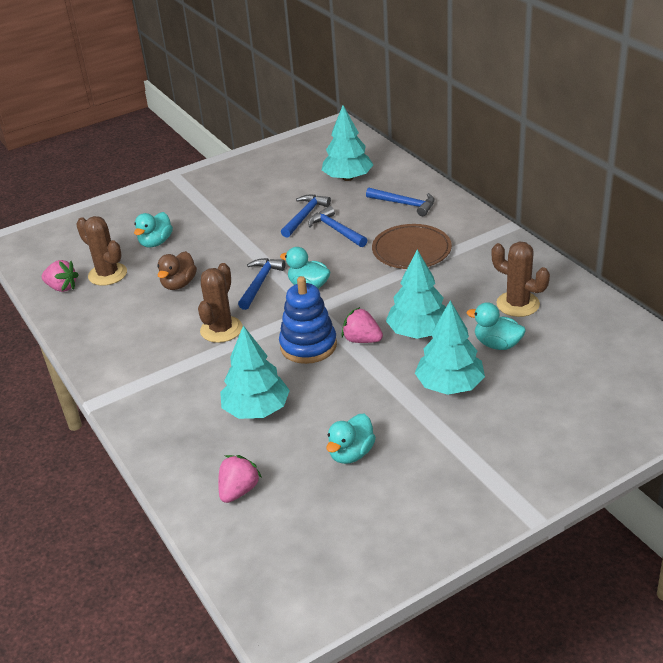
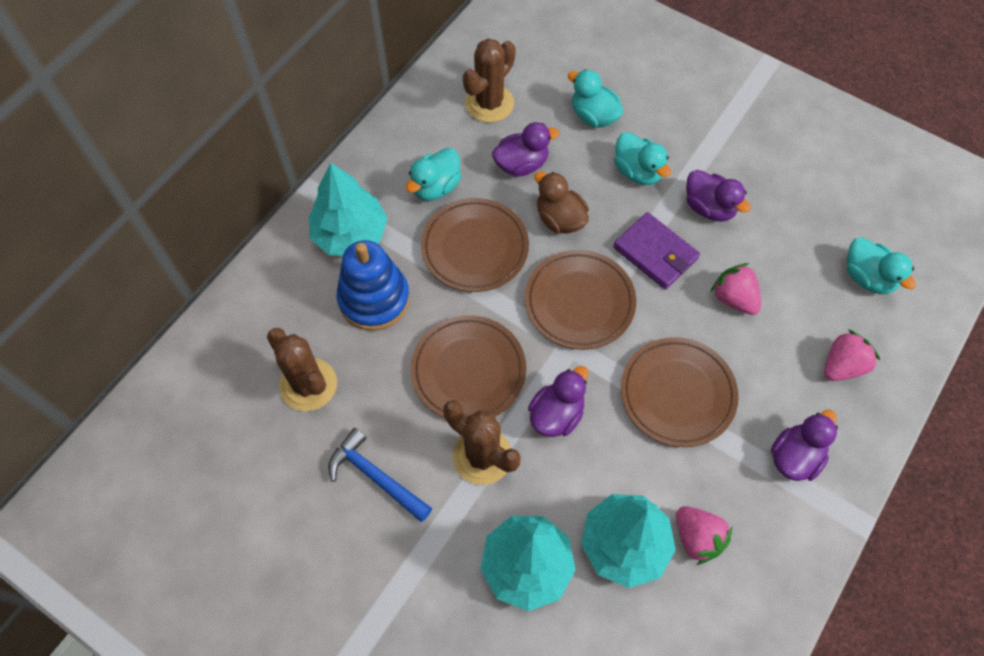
blue hammer: 4 -> 1
brown plate: 1 -> 4
purple duck: 0 -> 4
purple wallet: 0 -> 1
turquoise tree: 4 -> 3

